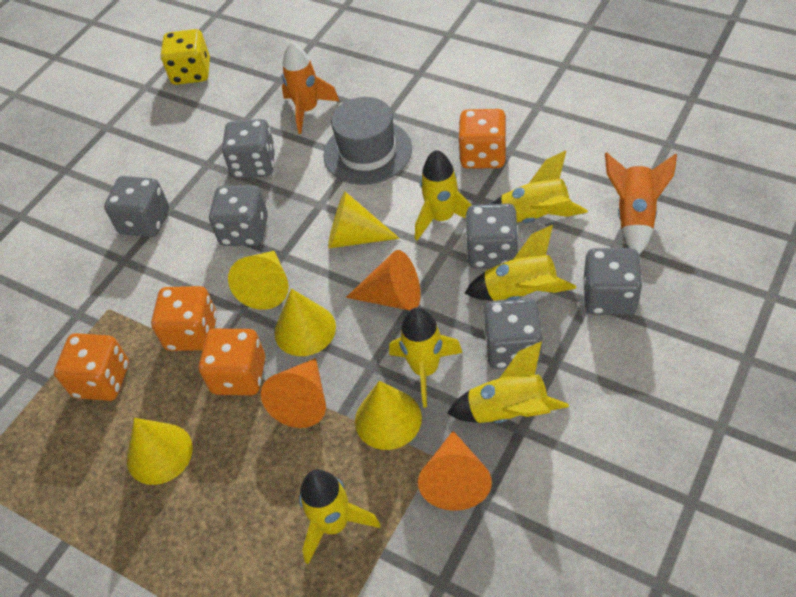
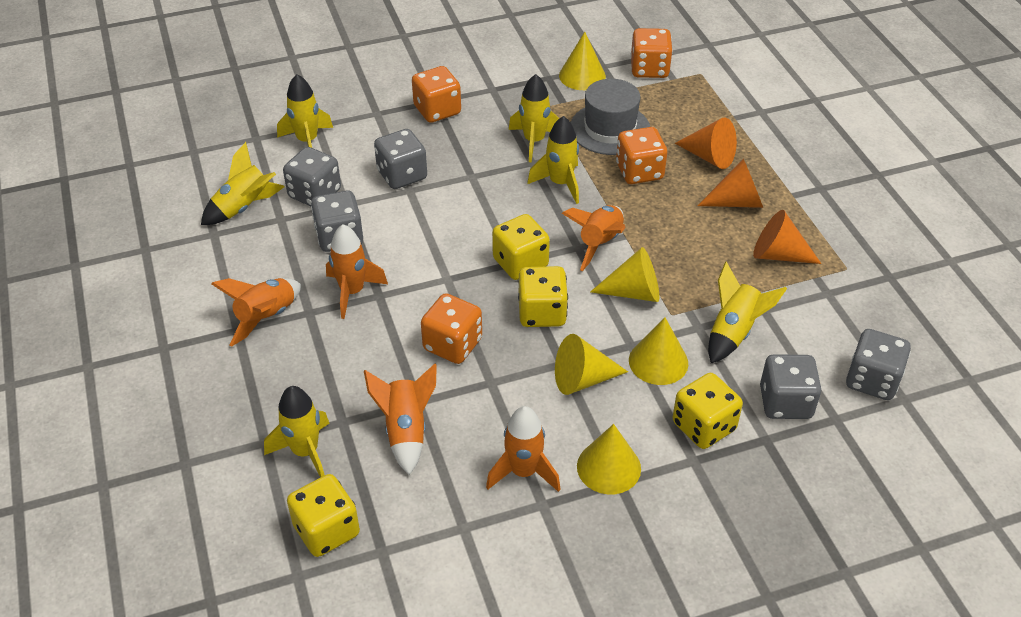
grey dice: 6 -> 5
orange rocket: 2 -> 5
yellow dice: 1 -> 4

